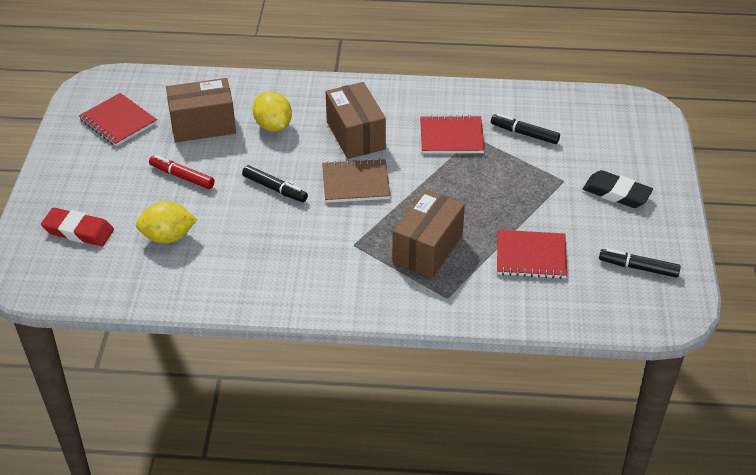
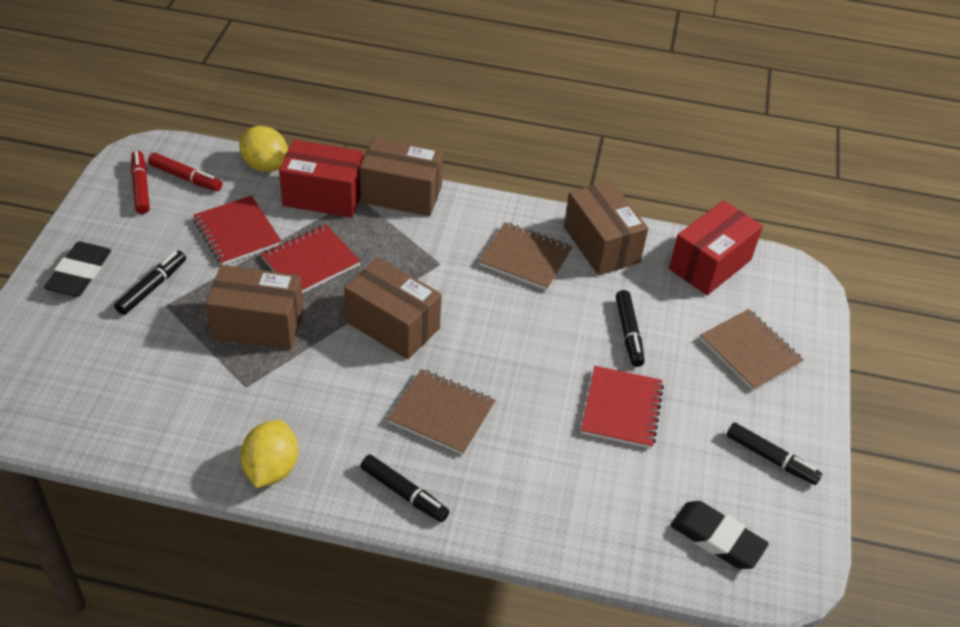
black eraser: 1 -> 2
black marker: 3 -> 4
brown box: 3 -> 4
brown notebook: 1 -> 3
red box: 0 -> 2
red eraser: 1 -> 0
red marker: 1 -> 2

